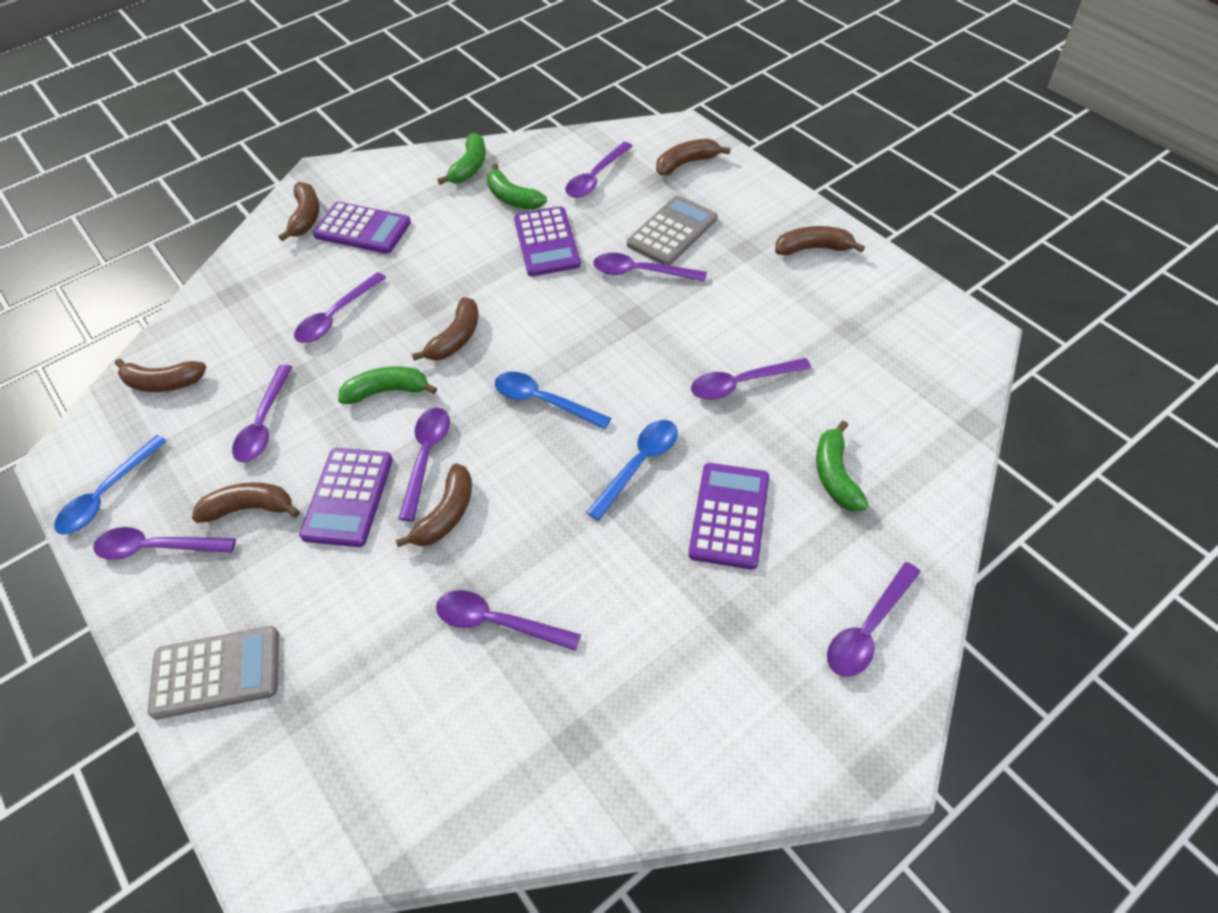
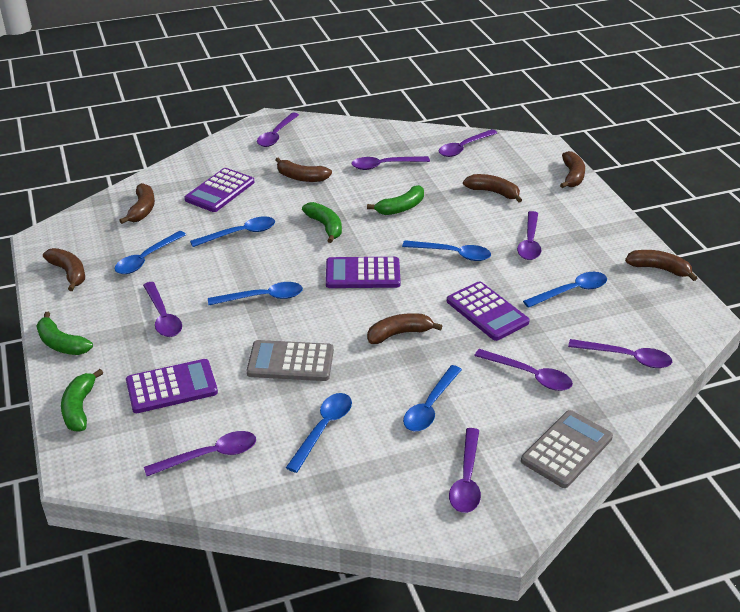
blue spoon: 3 -> 7

